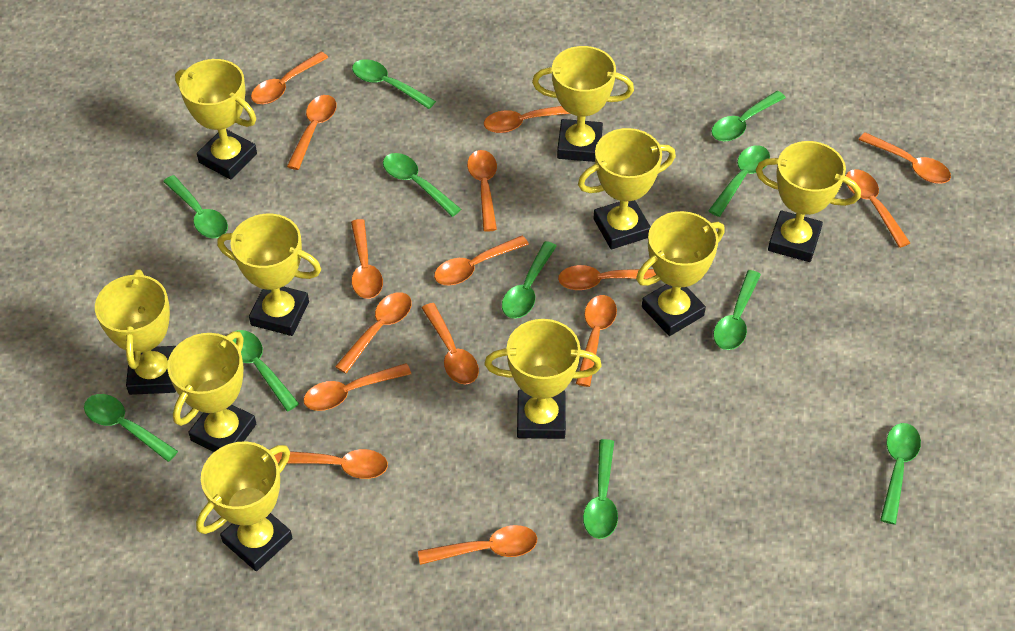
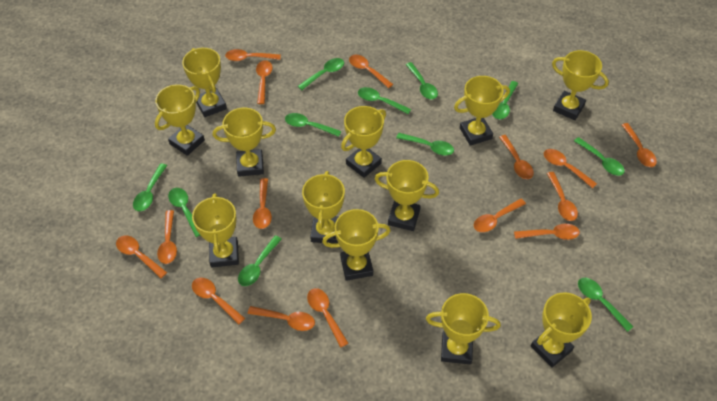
yellow trophy: 10 -> 12

